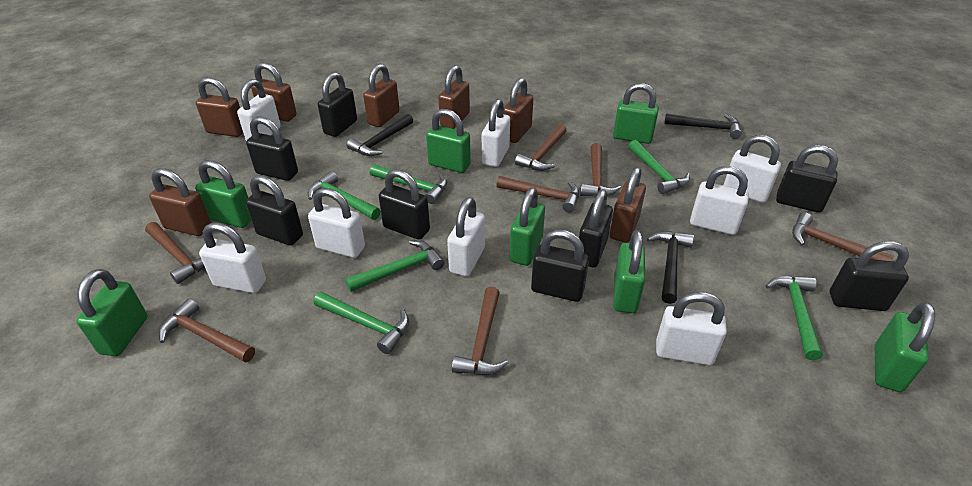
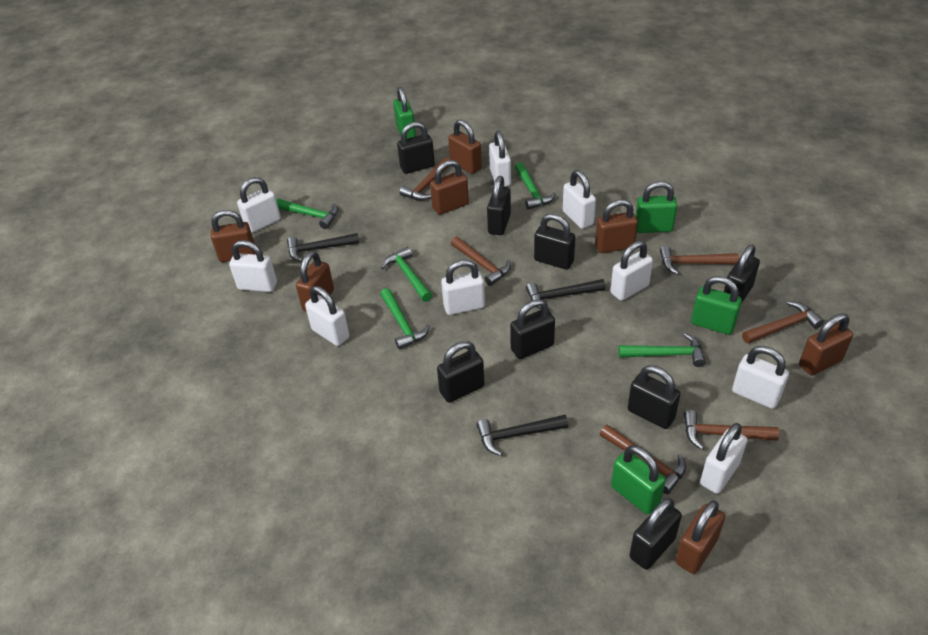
brown hammer: 7 -> 6
green hammer: 6 -> 5
green padlock: 7 -> 4
white padlock: 8 -> 9

